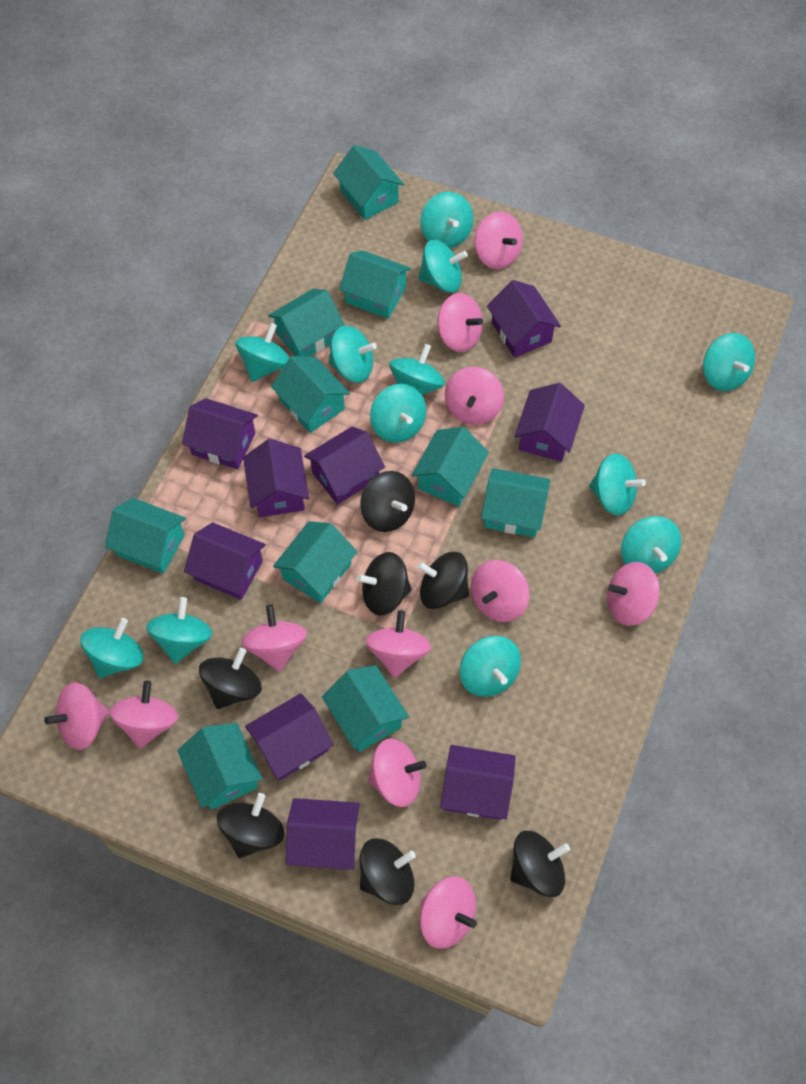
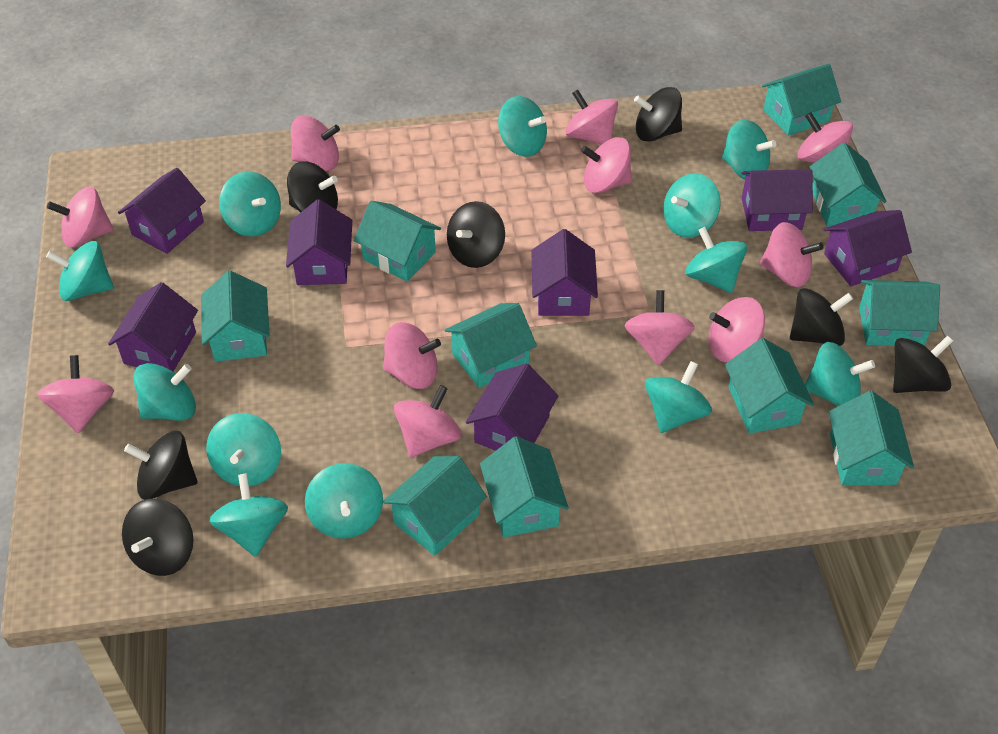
purple house: 9 -> 7

